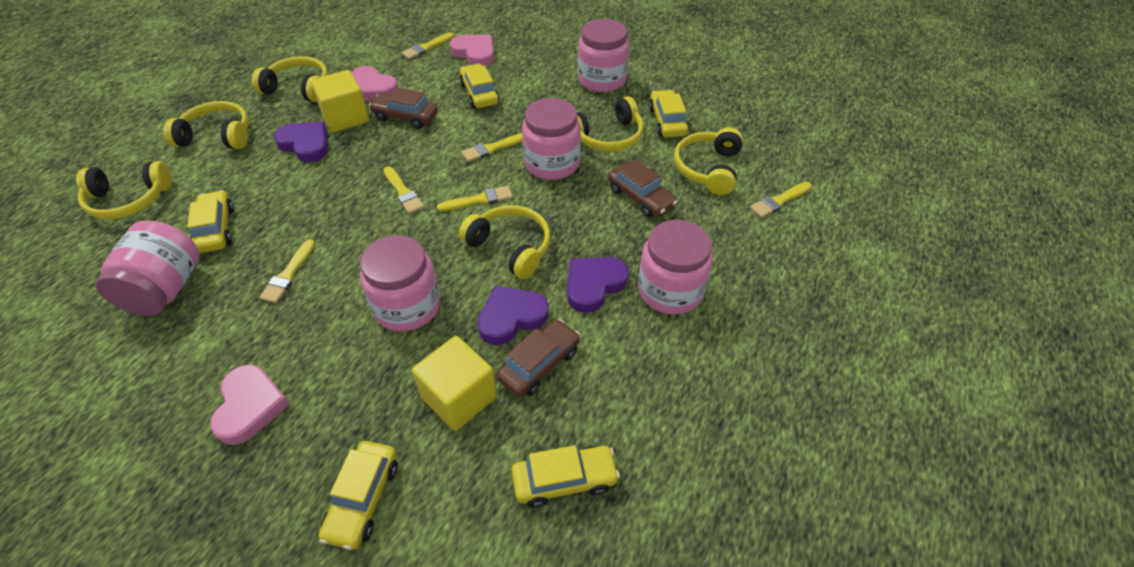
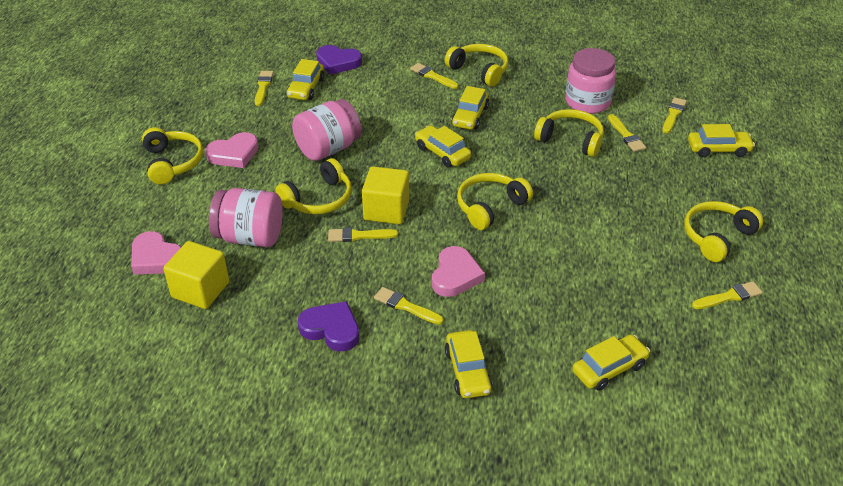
brown car: 3 -> 0
pink jar: 5 -> 3
purple heart: 3 -> 2
yellow brush: 6 -> 7
yellow car: 5 -> 6

